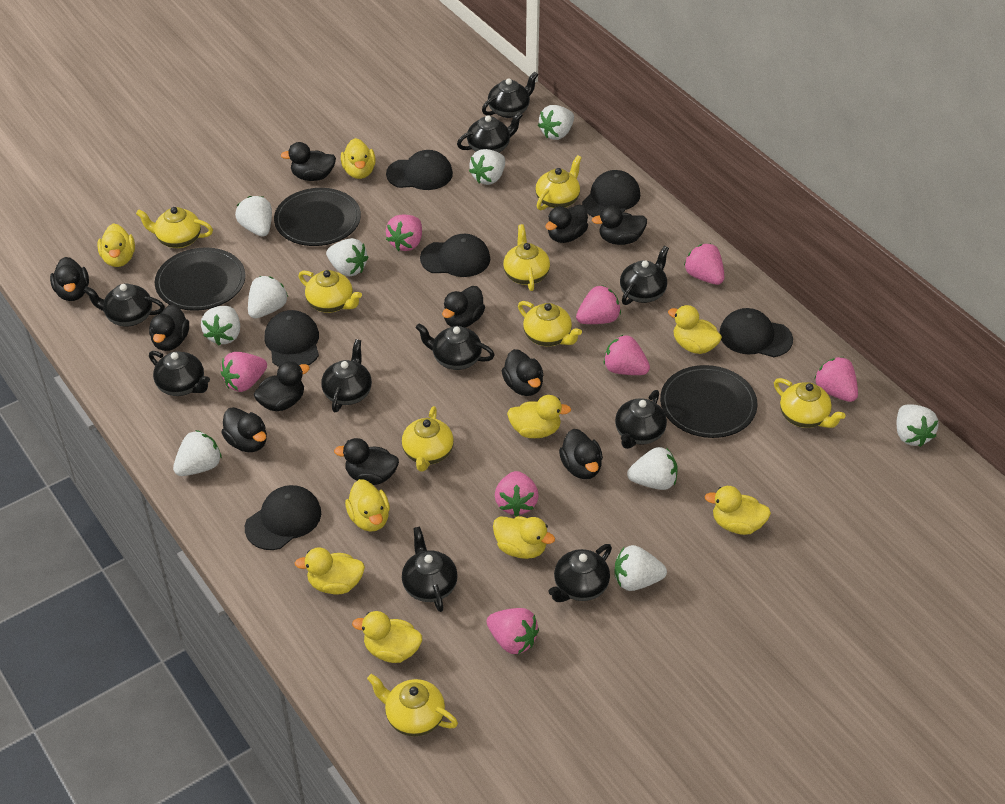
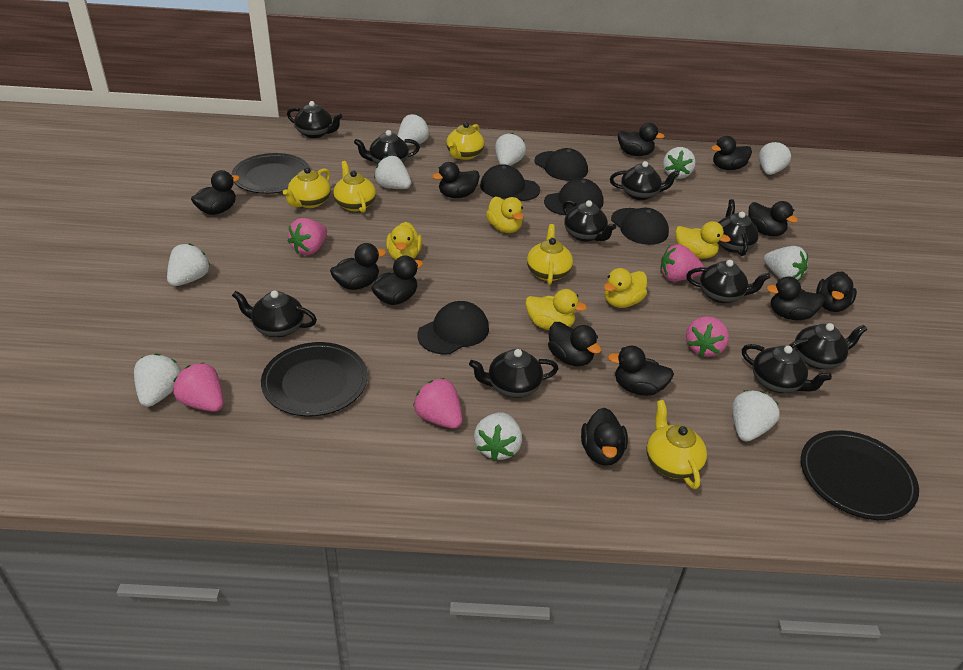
black cap: 6 -> 5
black duck: 11 -> 12
pink strawberry: 8 -> 5
yellow duck: 9 -> 5
yellow teapot: 8 -> 5

